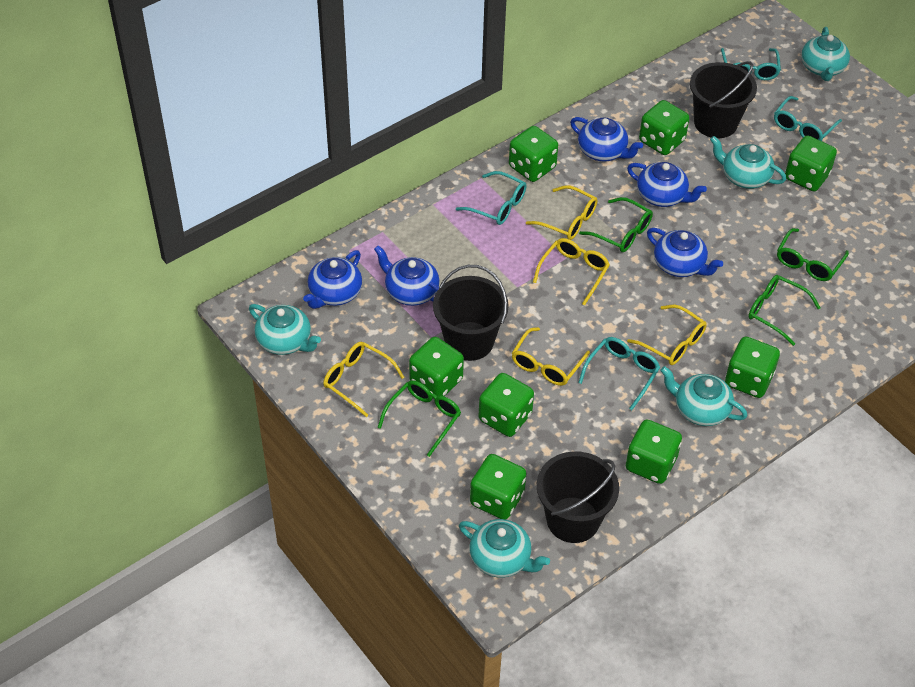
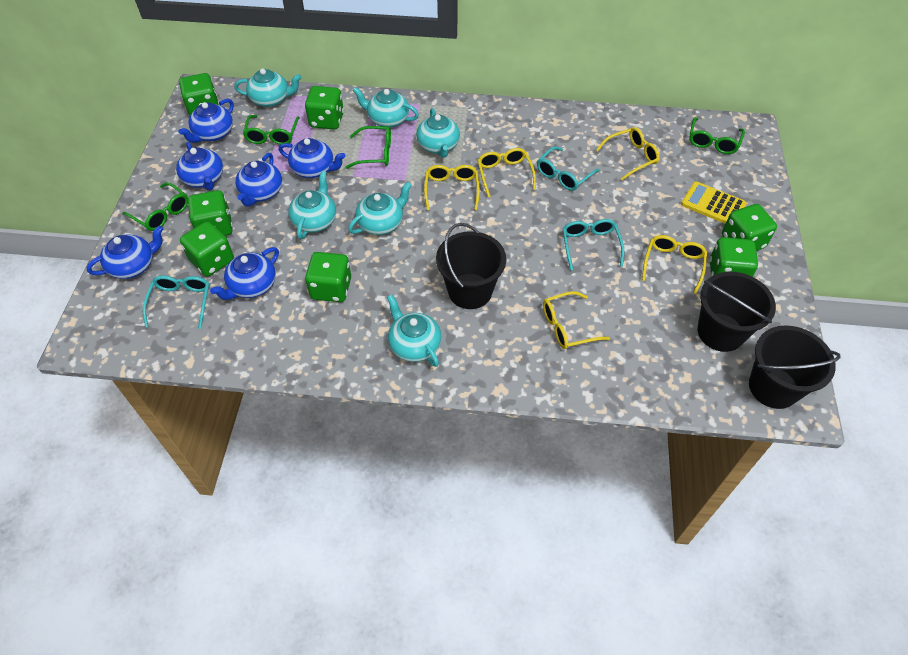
blue teapot: 5 -> 6
green dice: 8 -> 7
turquoise glasses: 4 -> 3
turquoise teapot: 5 -> 6
yellow calculator: 0 -> 1

